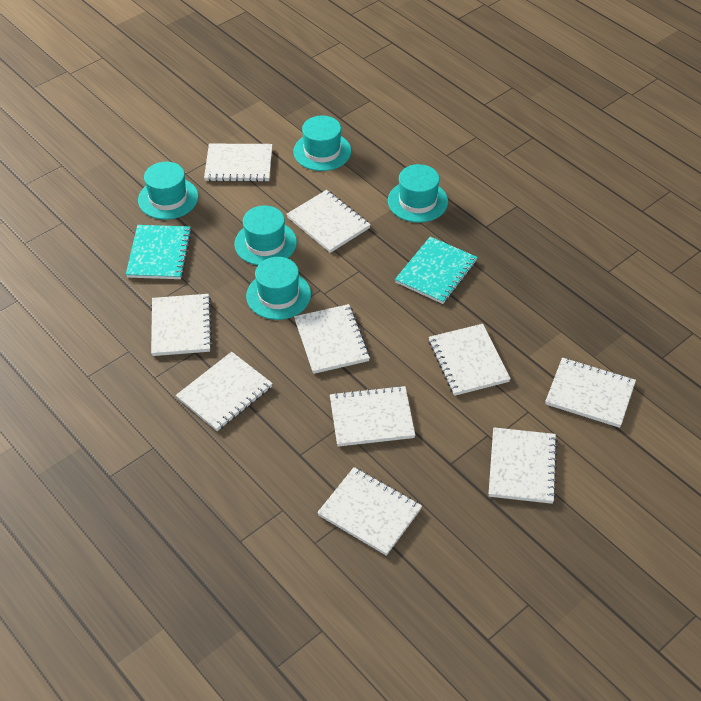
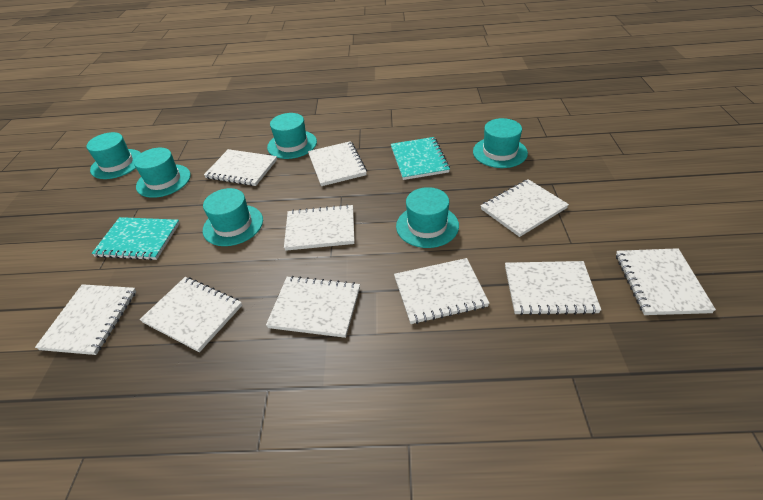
turquoise hat: 5 -> 6

